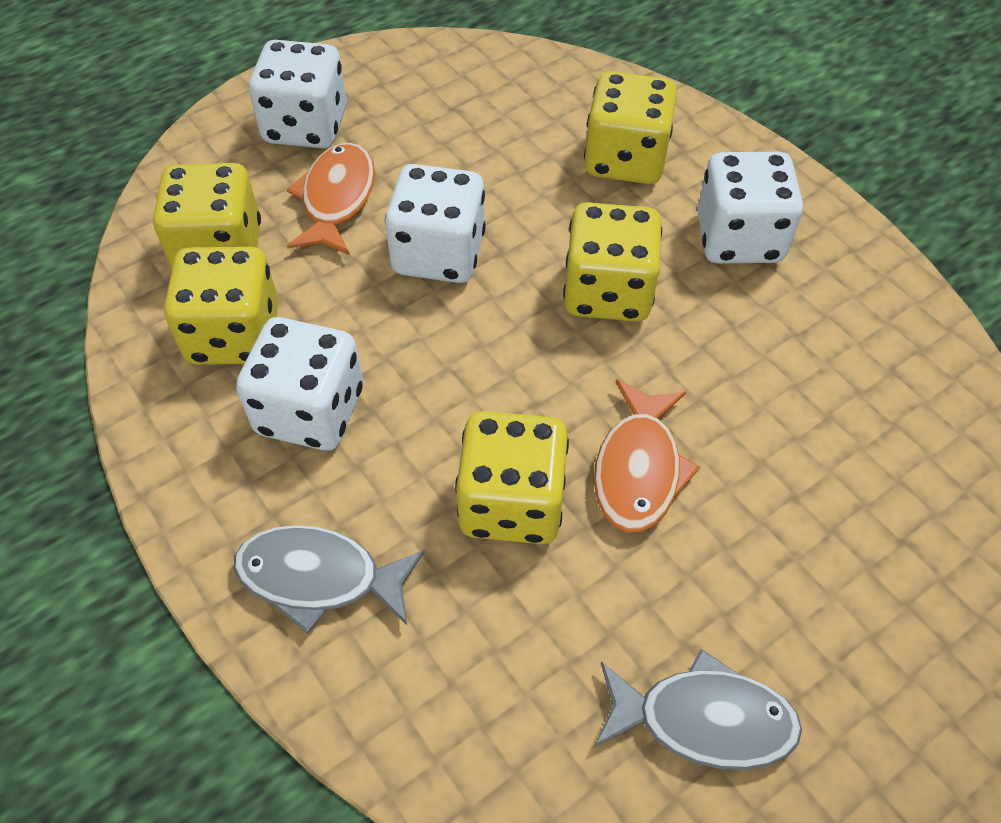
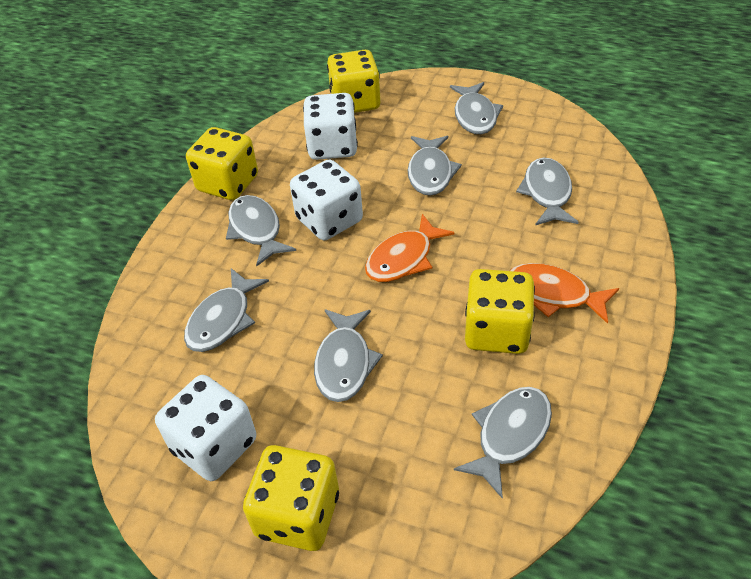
grey fish: 2 -> 7
white dice: 4 -> 3
yellow dice: 5 -> 4

